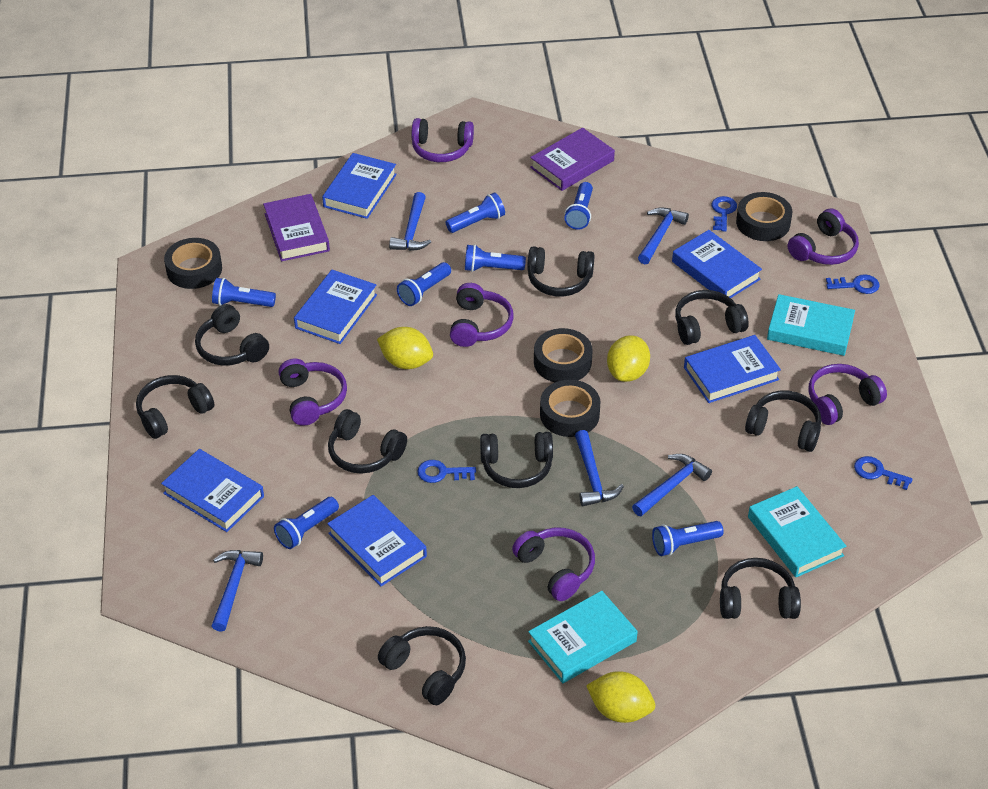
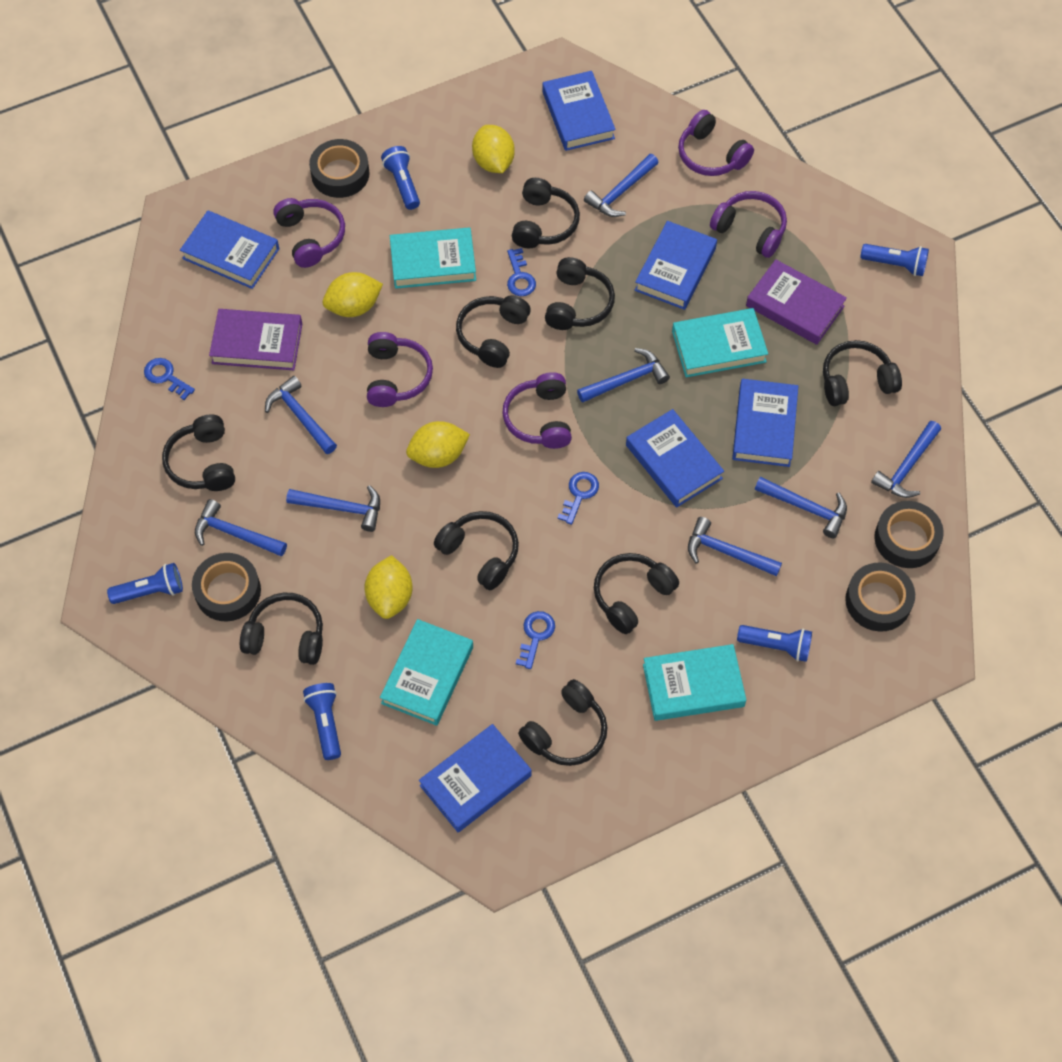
blue flashlight: 7 -> 5
blue hammer: 5 -> 8
purple headphones: 6 -> 5
turquoise book: 3 -> 4
yellow lemon: 3 -> 4

